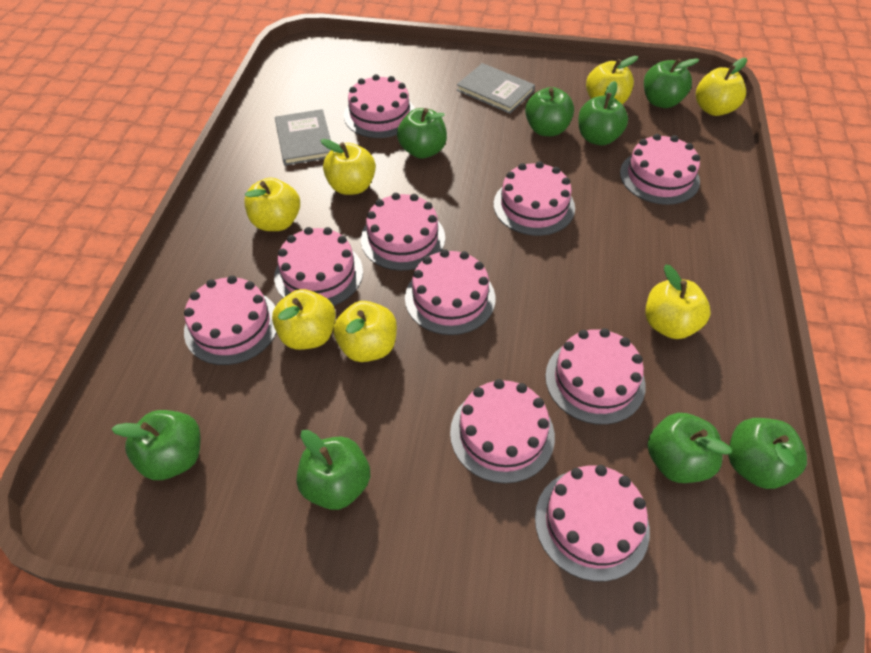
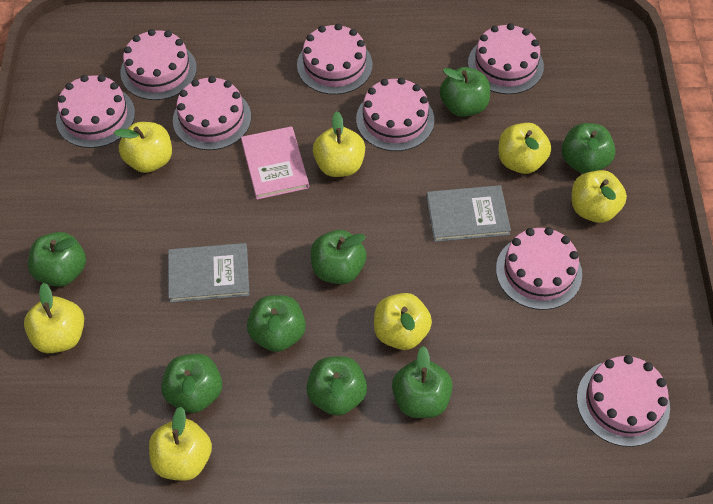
pink book: 0 -> 1
pink cake: 10 -> 8

